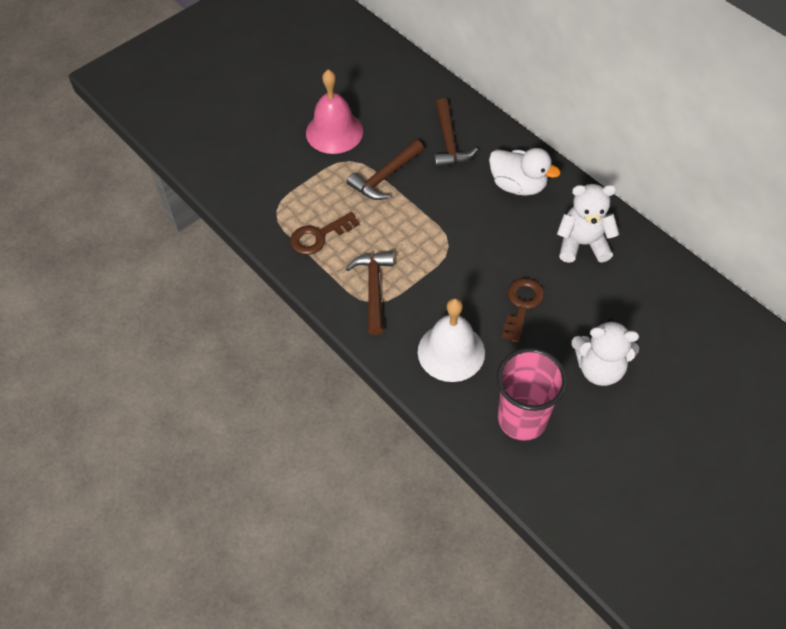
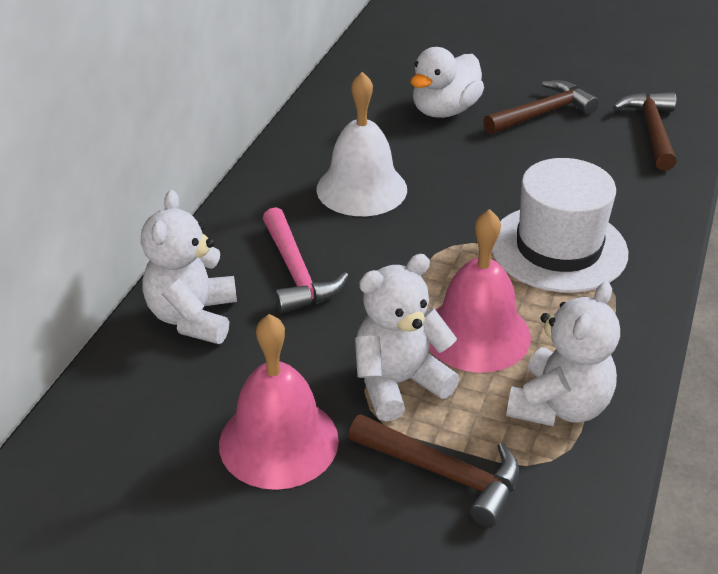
brown key: 2 -> 0
pink bell: 1 -> 2
pink cup: 1 -> 0
pink hammer: 0 -> 1
white hat: 0 -> 1
white teddy bear: 2 -> 3

